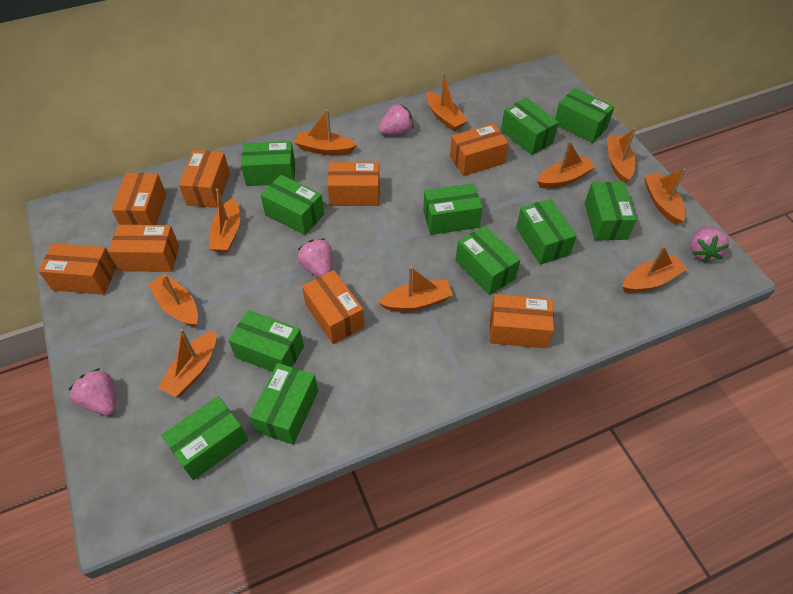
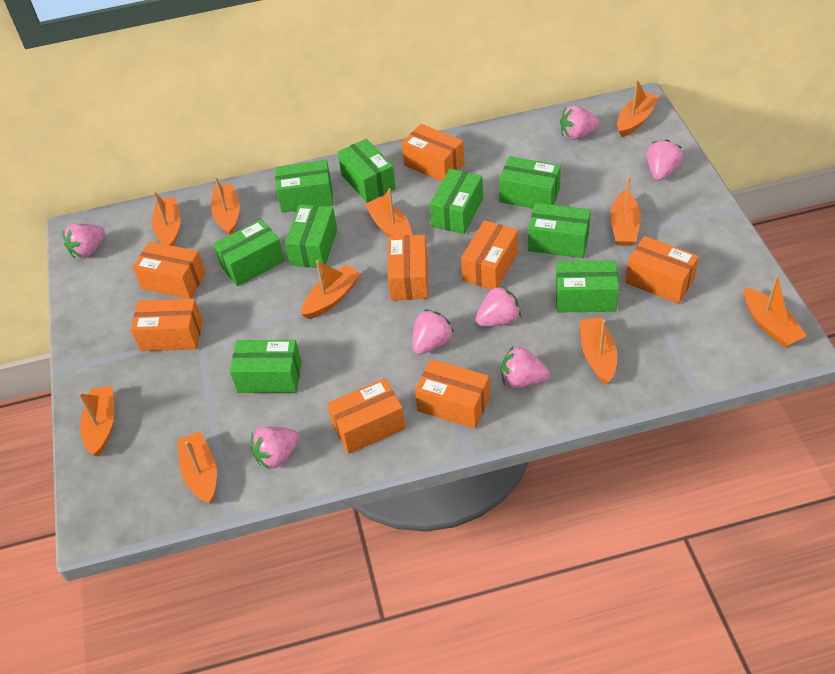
green box: 11 -> 9
pink strawberry: 4 -> 7

